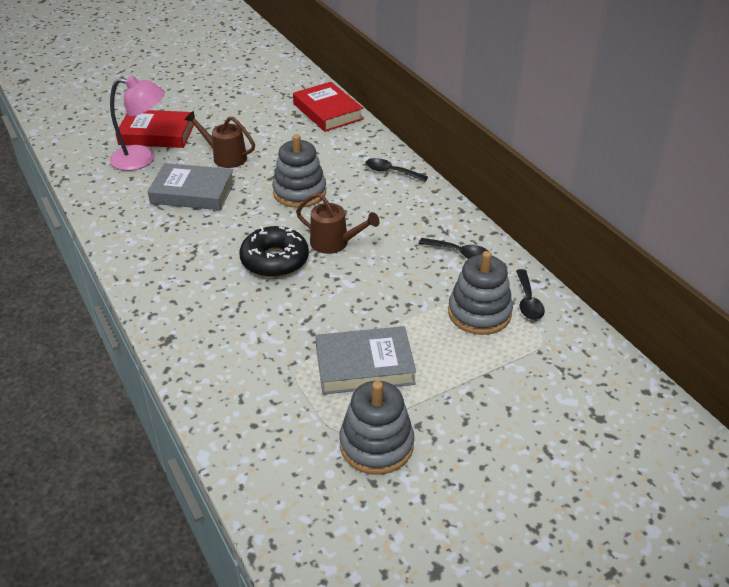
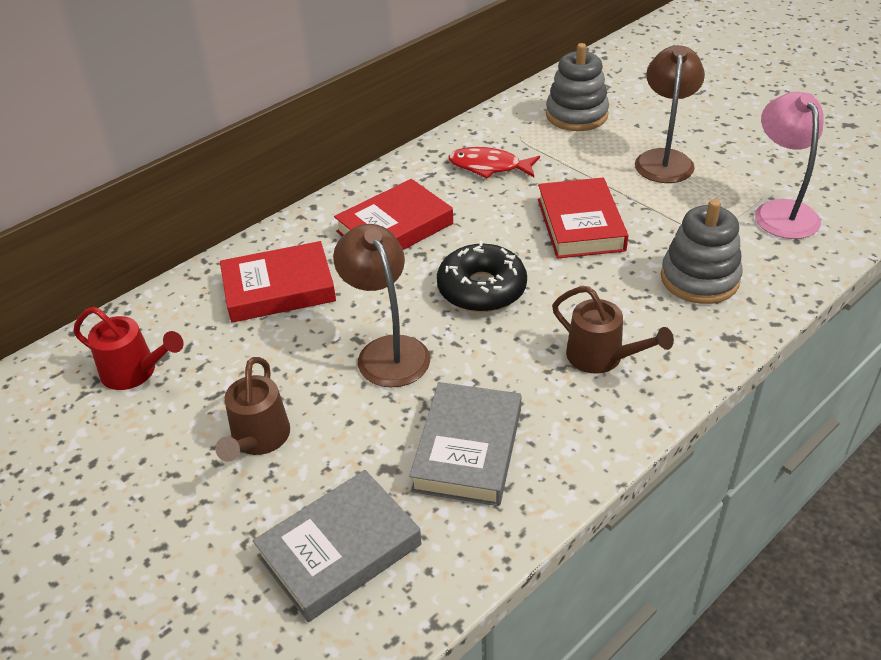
black spoon: 3 -> 0
brown lamp: 0 -> 2
grey stacking toy: 3 -> 2
red book: 2 -> 3
red fish: 0 -> 1
red watering can: 0 -> 1

